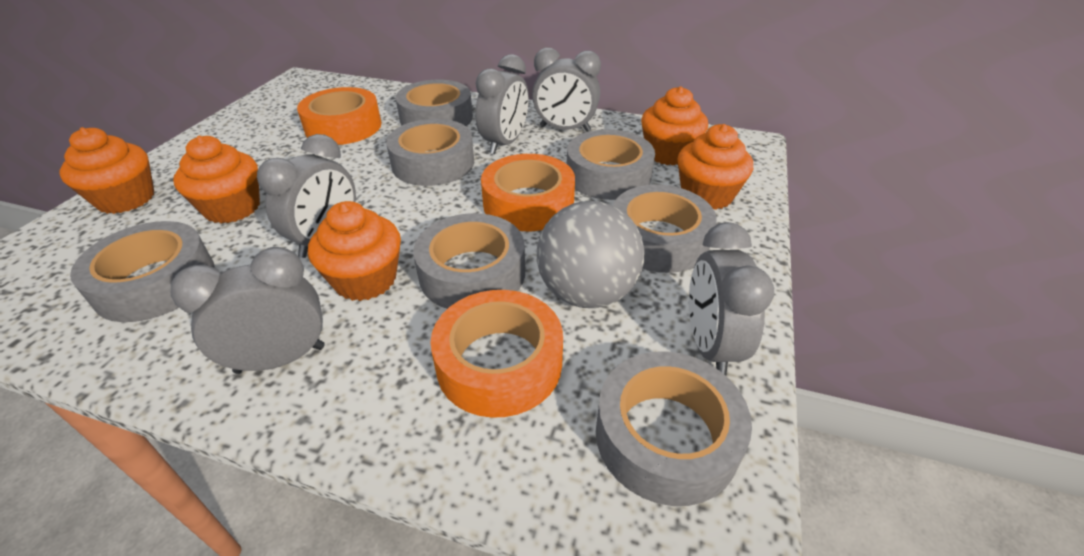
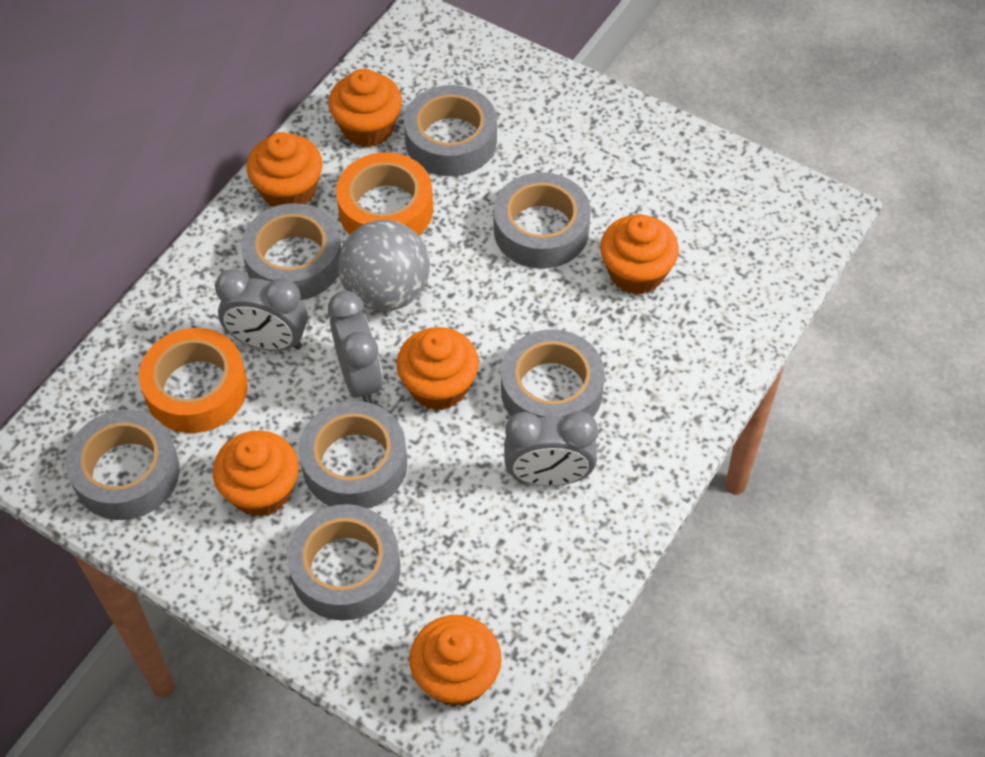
grey clock: 5 -> 3
orange cupcake: 5 -> 6
orange tape: 3 -> 2

